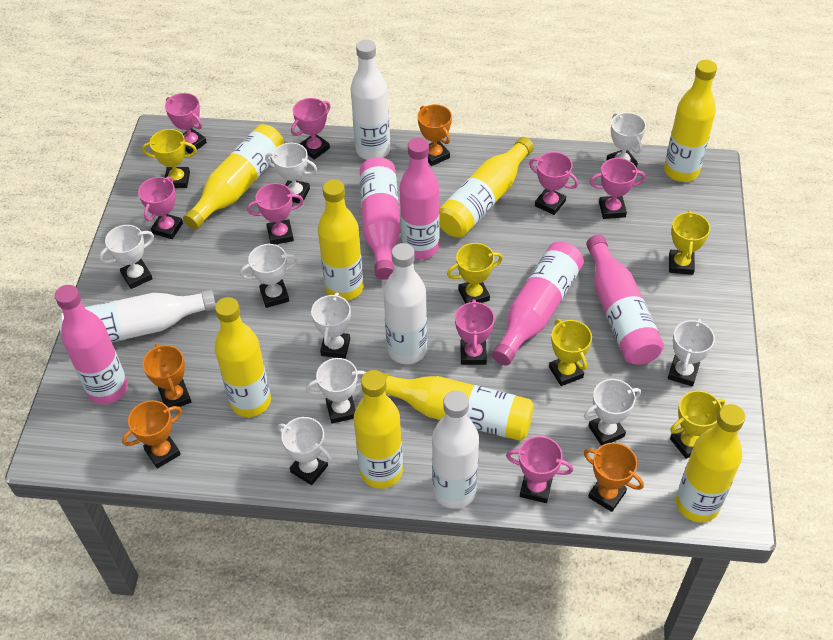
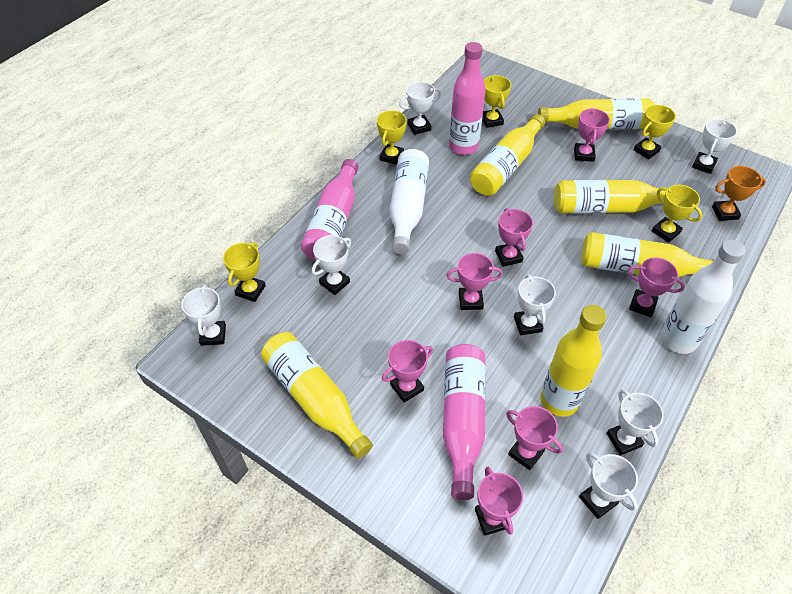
orange trophy: 4 -> 1
pink bottle: 5 -> 3
pink trophy: 8 -> 7
white bottle: 4 -> 2
white trophy: 9 -> 7
yellow bottle: 8 -> 6

